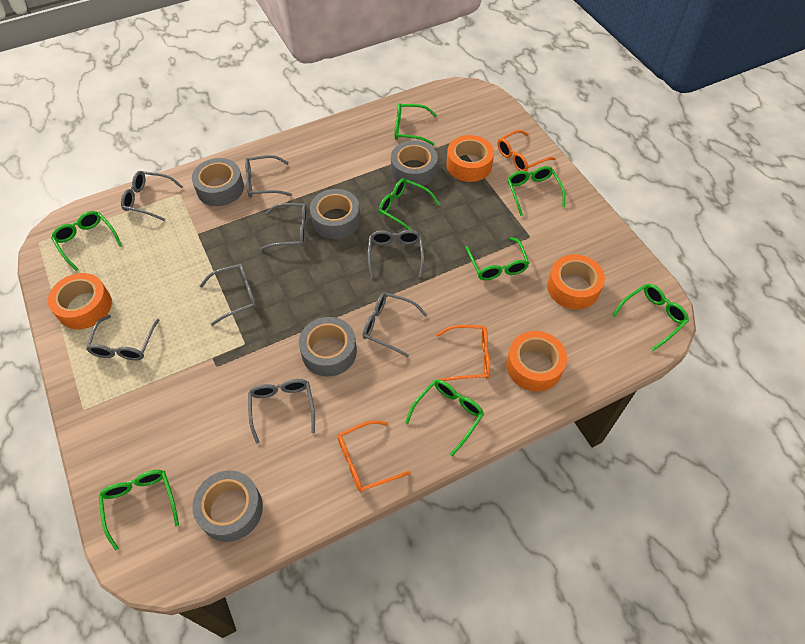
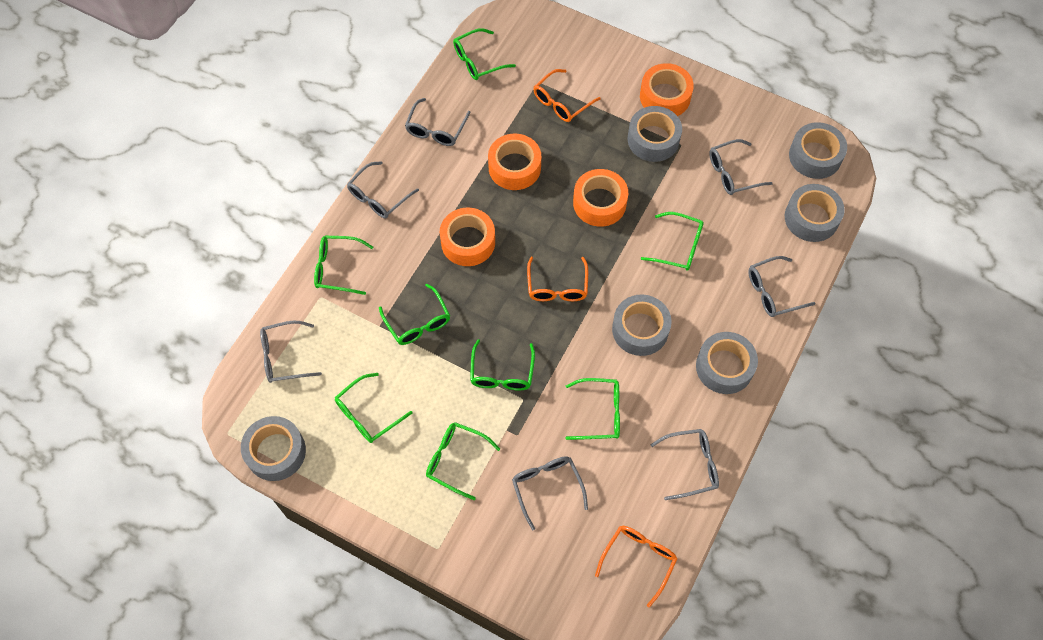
grey glasses: 8 -> 7
grey tape: 5 -> 6

